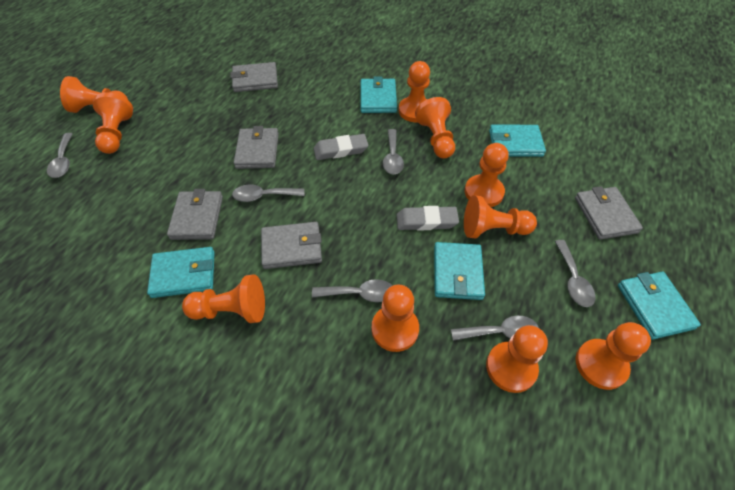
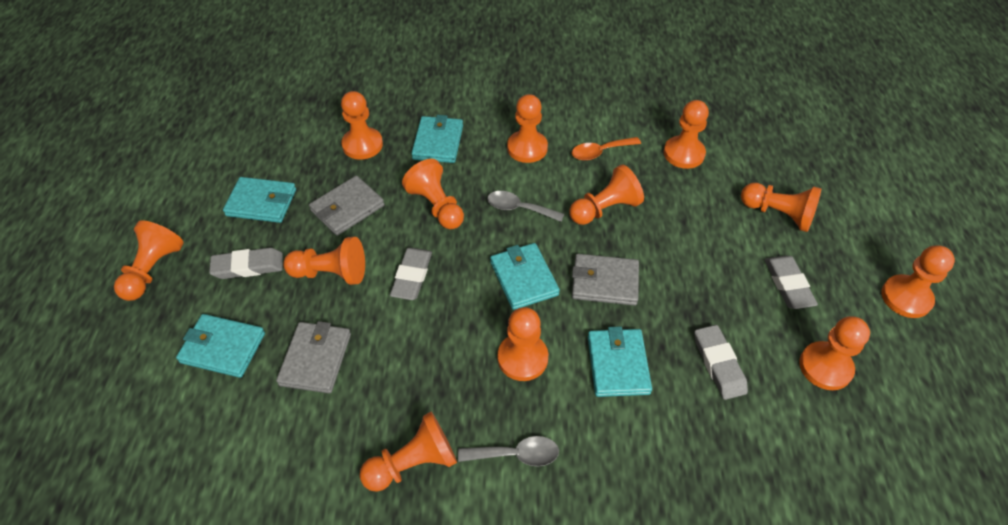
grey eraser: 2 -> 4
grey spoon: 6 -> 2
grey wallet: 5 -> 3
orange pawn: 10 -> 12
orange spoon: 0 -> 1

